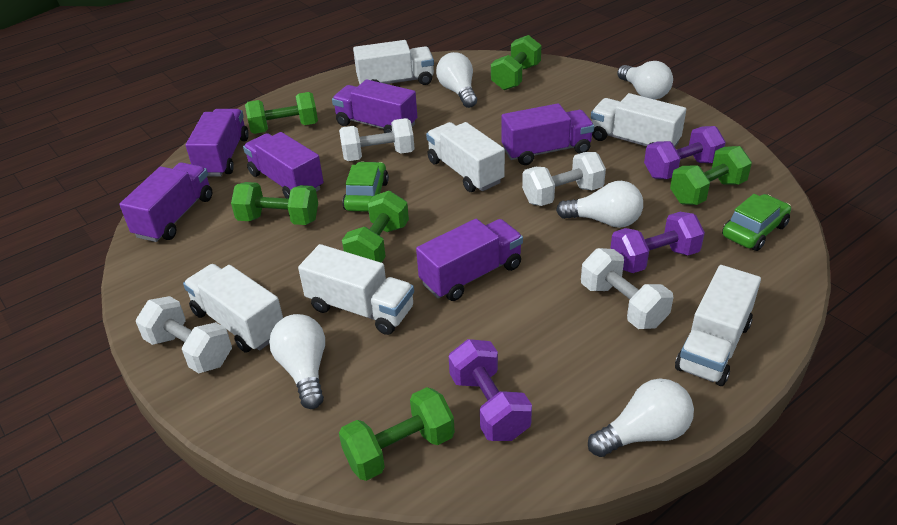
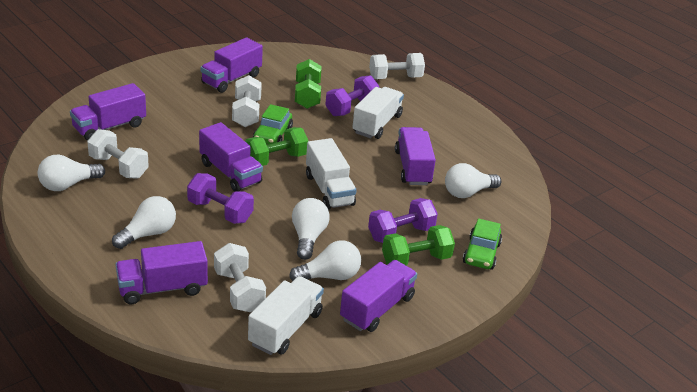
green dumbbell: 6 -> 3
white truck: 6 -> 3

